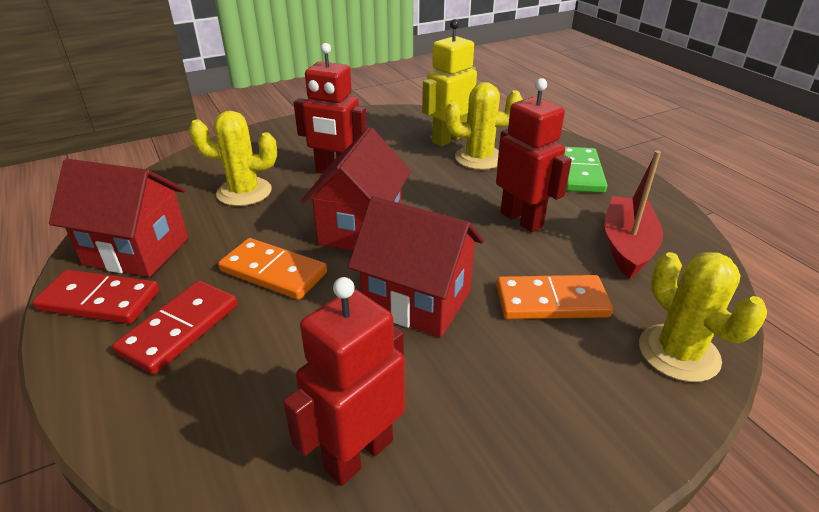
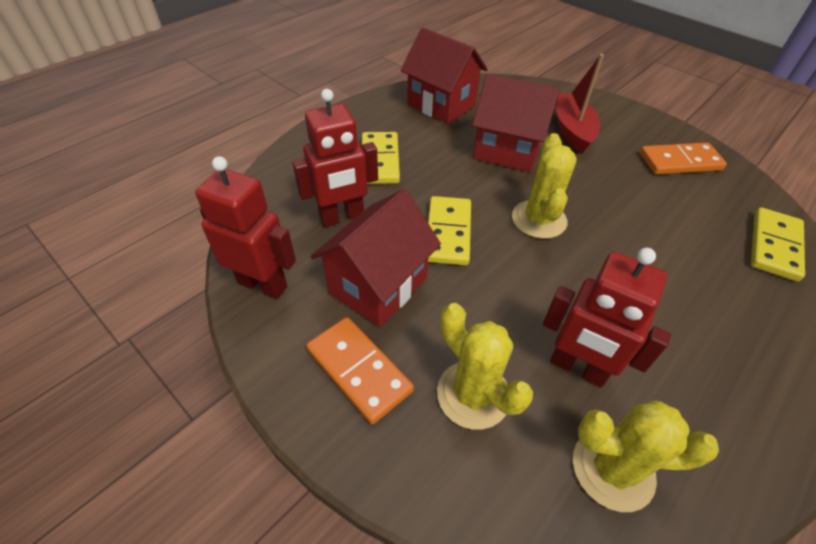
green domino: 1 -> 0
red domino: 2 -> 0
yellow domino: 0 -> 3
yellow robot: 1 -> 0

